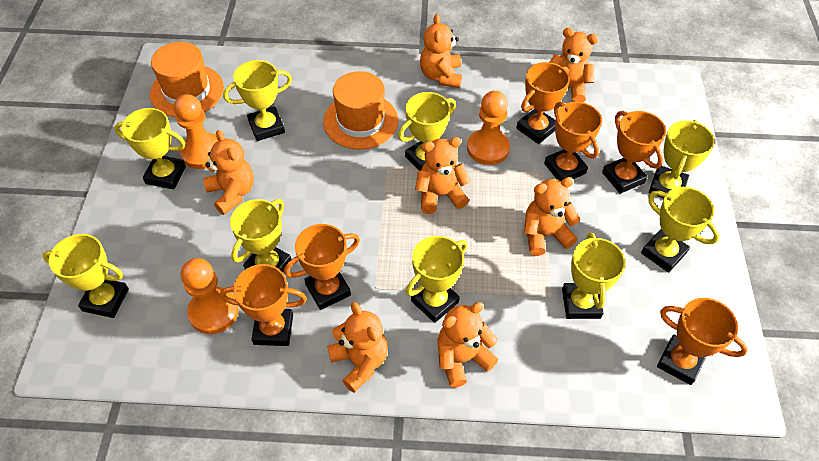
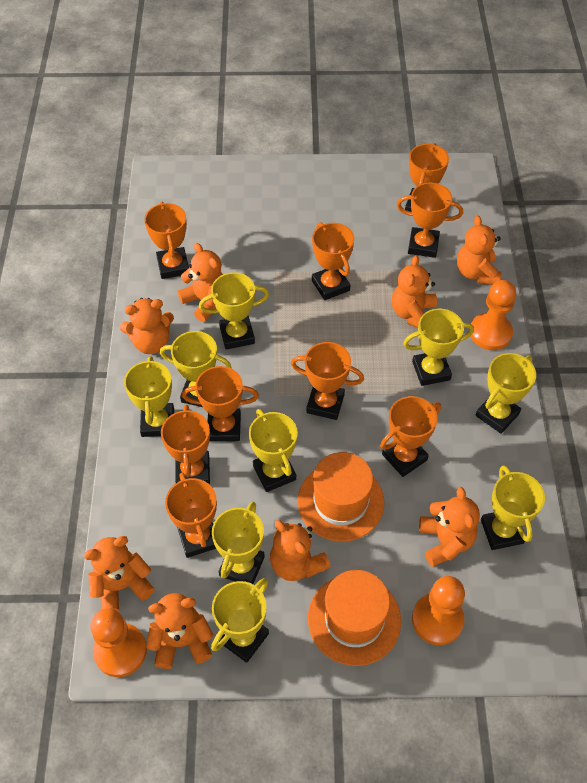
orange teddy bear: 7 -> 8
orange trophy: 6 -> 9

